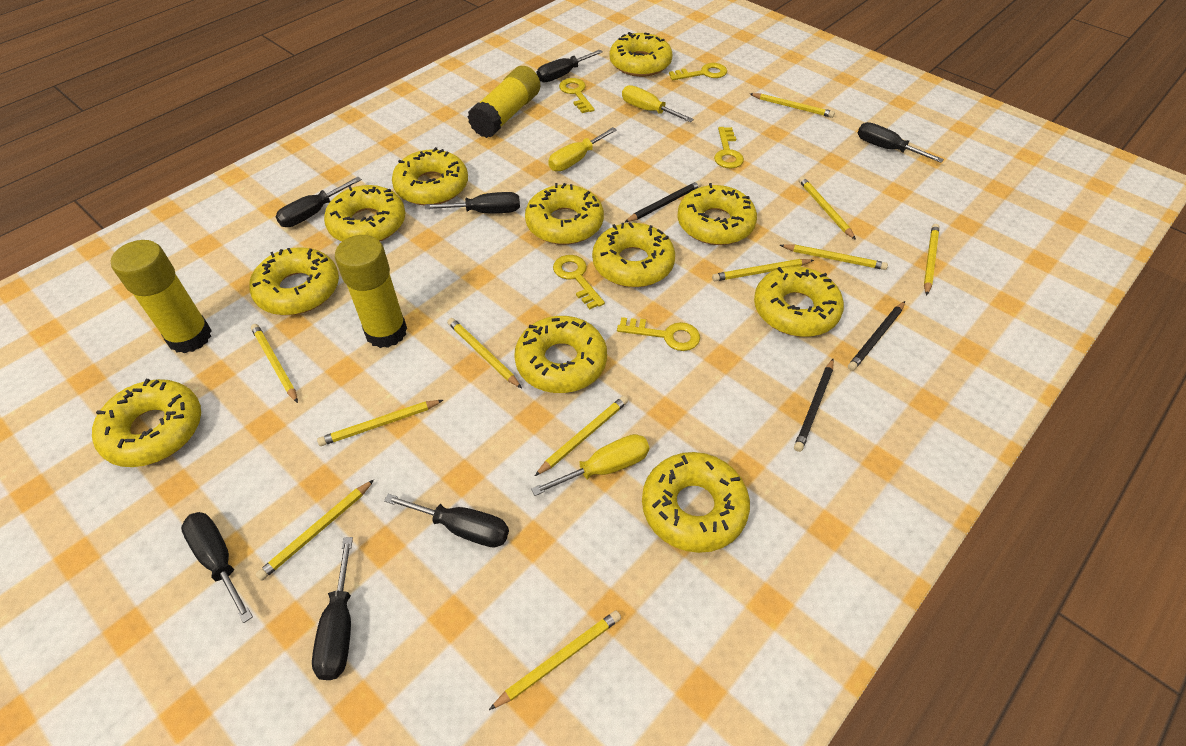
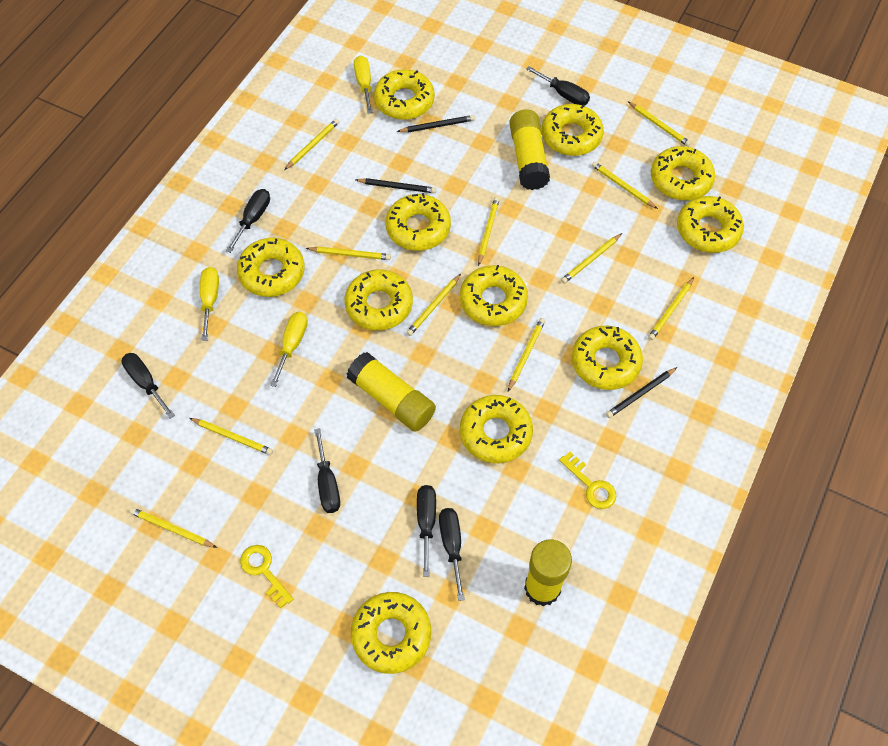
black screwdriver: 7 -> 6
yellow key: 5 -> 2

